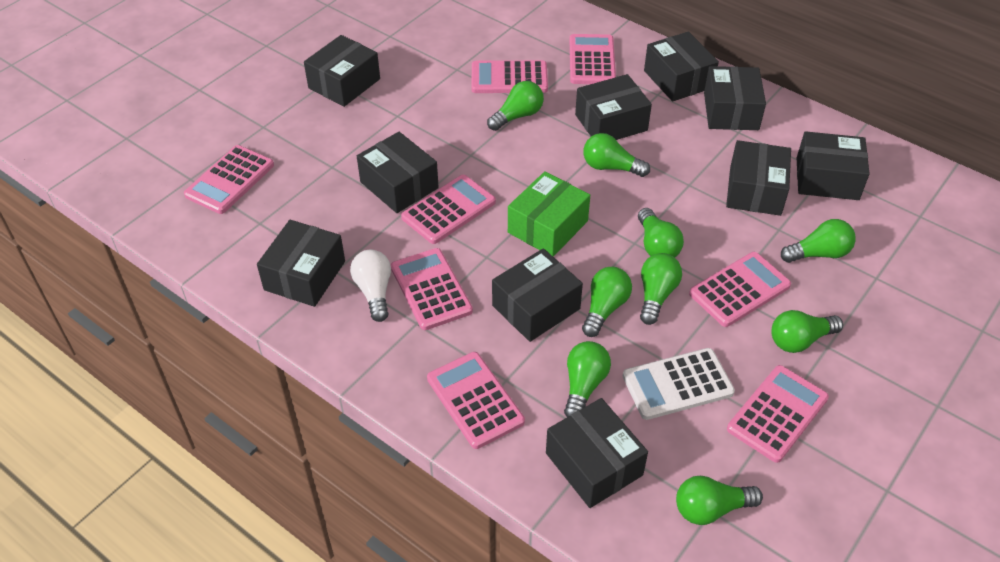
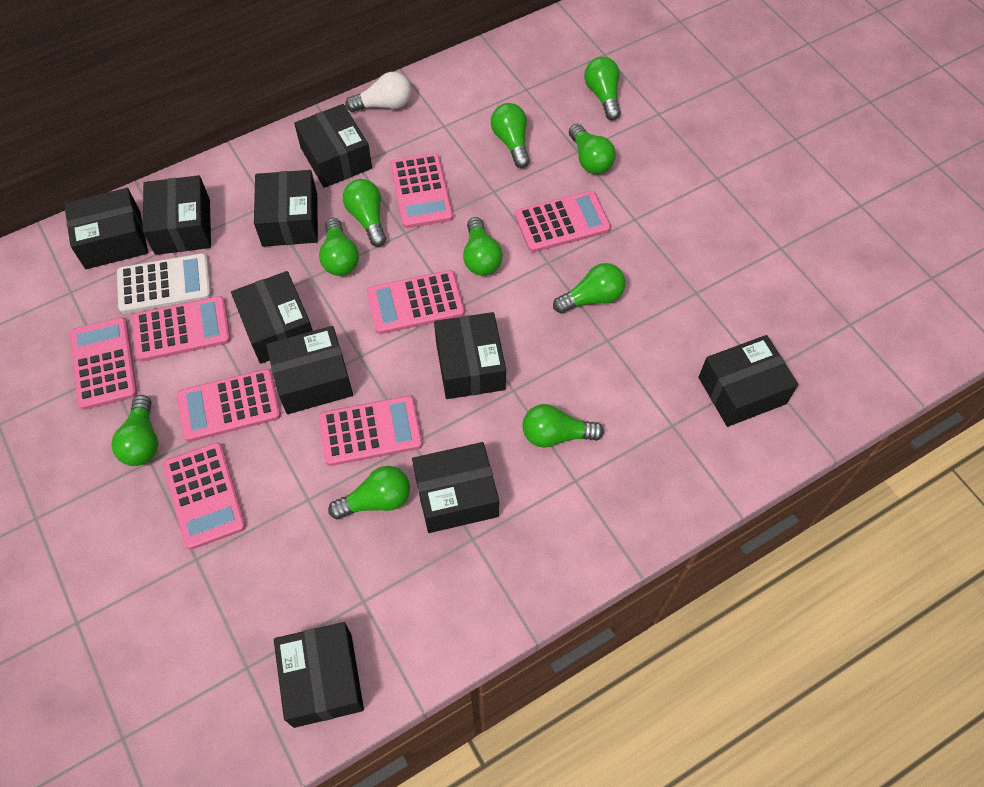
green box: 1 -> 0
green light bulb: 9 -> 10

